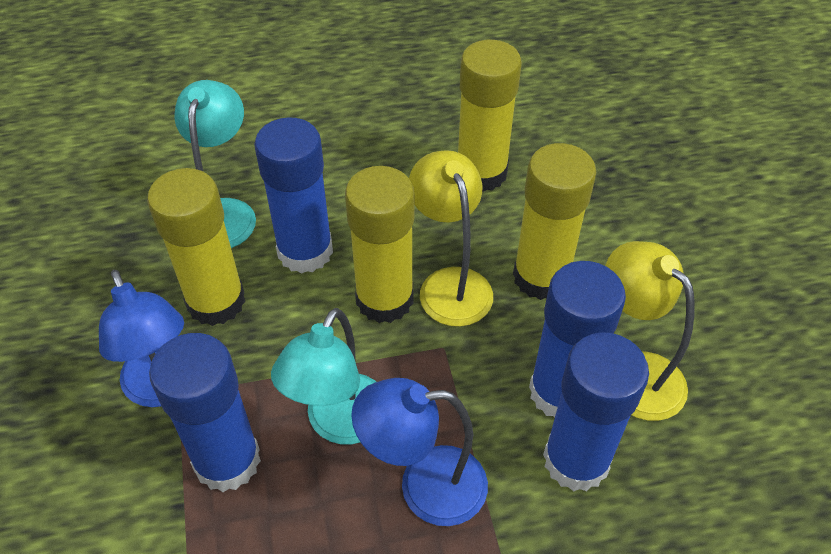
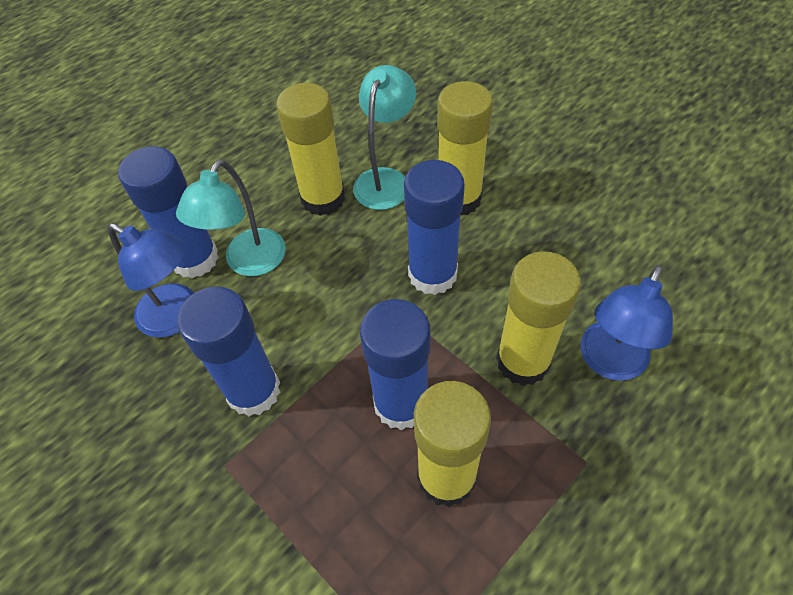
yellow lamp: 2 -> 0

